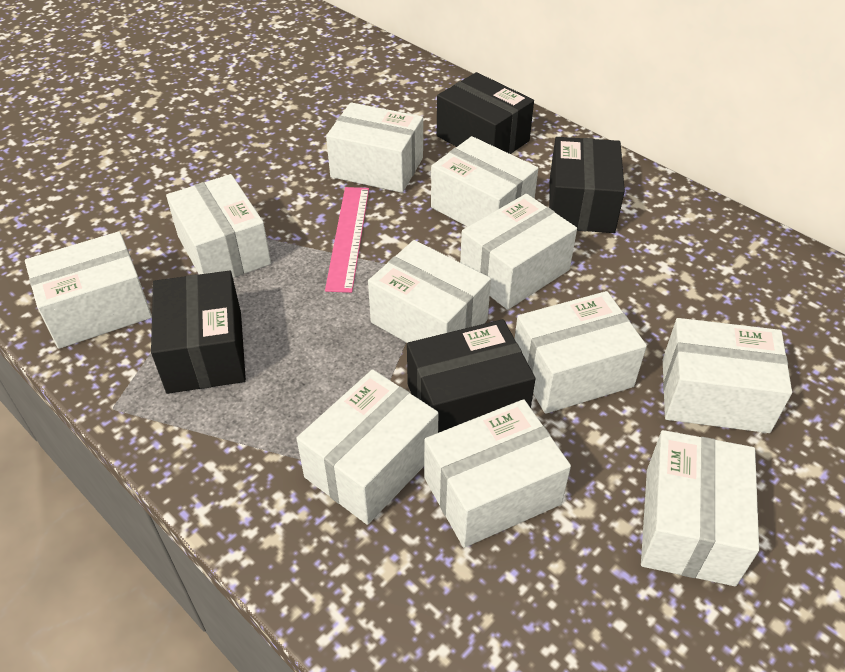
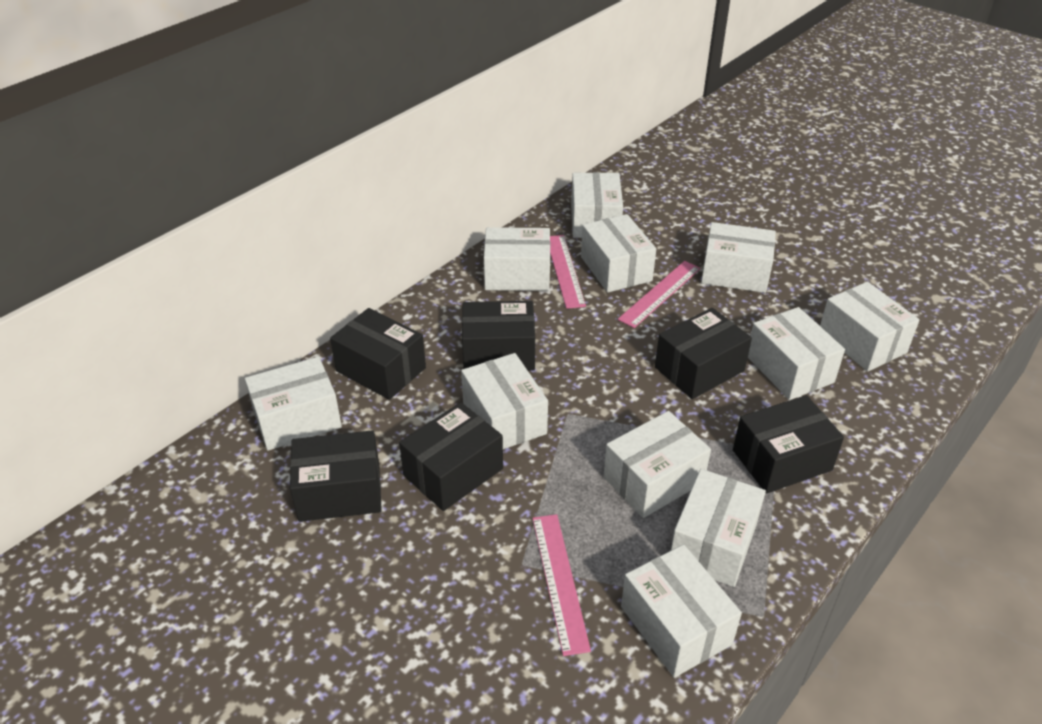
black box: 4 -> 6
pink ruler: 1 -> 3

